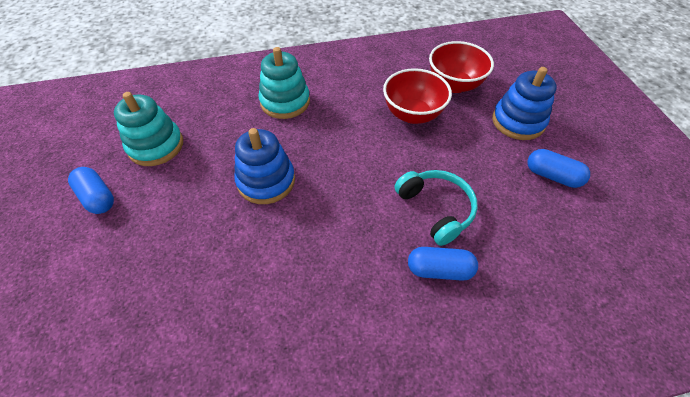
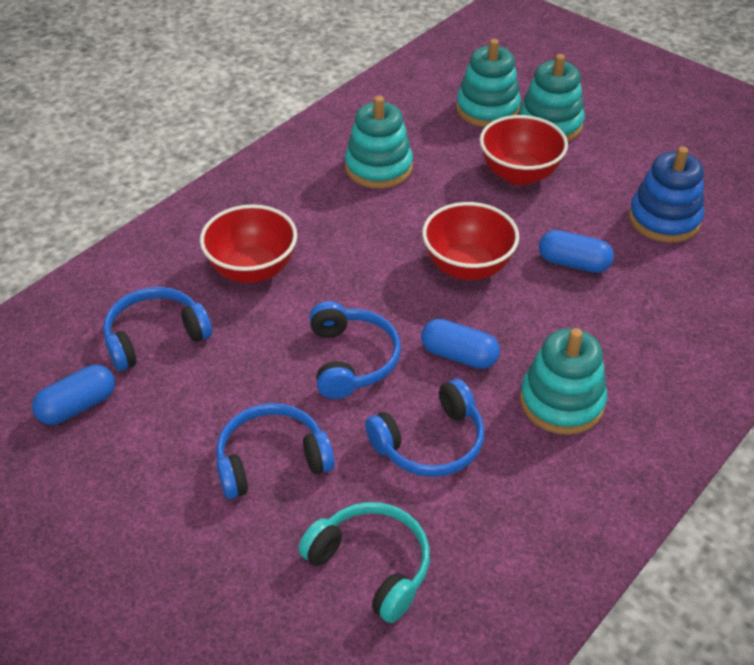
blue headphones: 0 -> 4
blue stacking toy: 2 -> 1
red bowl: 2 -> 3
turquoise stacking toy: 2 -> 4

